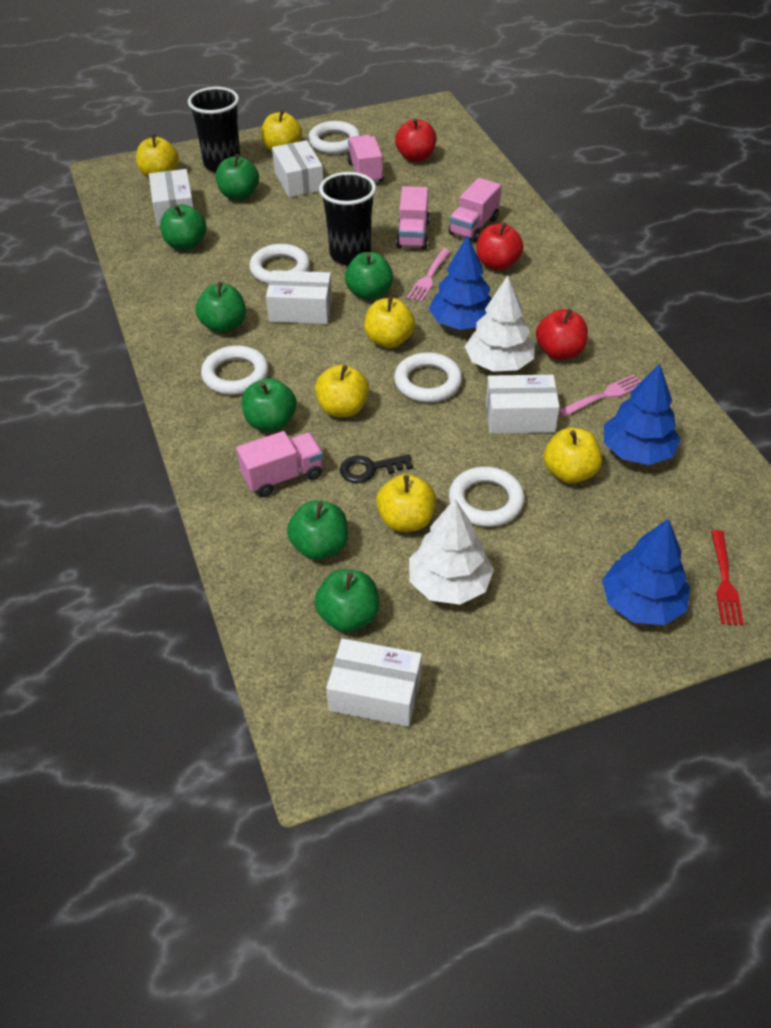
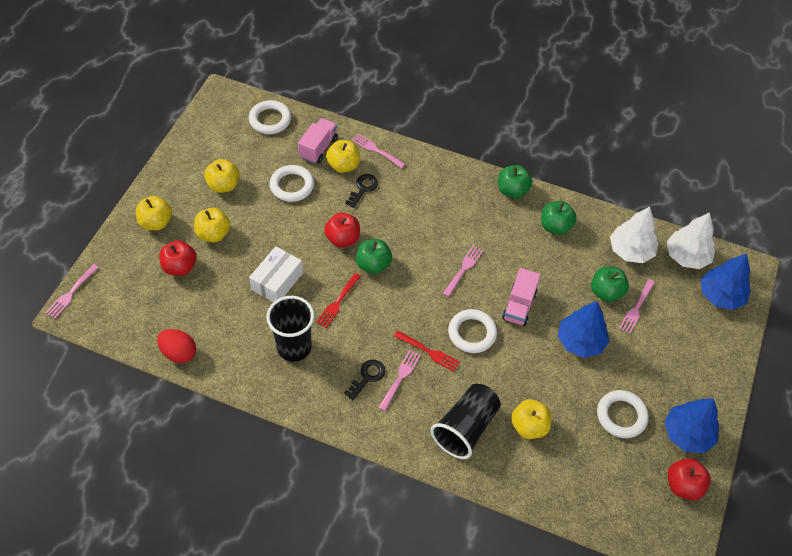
black key: 1 -> 2
green apple: 7 -> 4
pink fork: 2 -> 5
pink truck: 4 -> 2
red egg: 0 -> 1
red fork: 1 -> 2
white box: 5 -> 1
white ring: 5 -> 4
yellow apple: 6 -> 5

